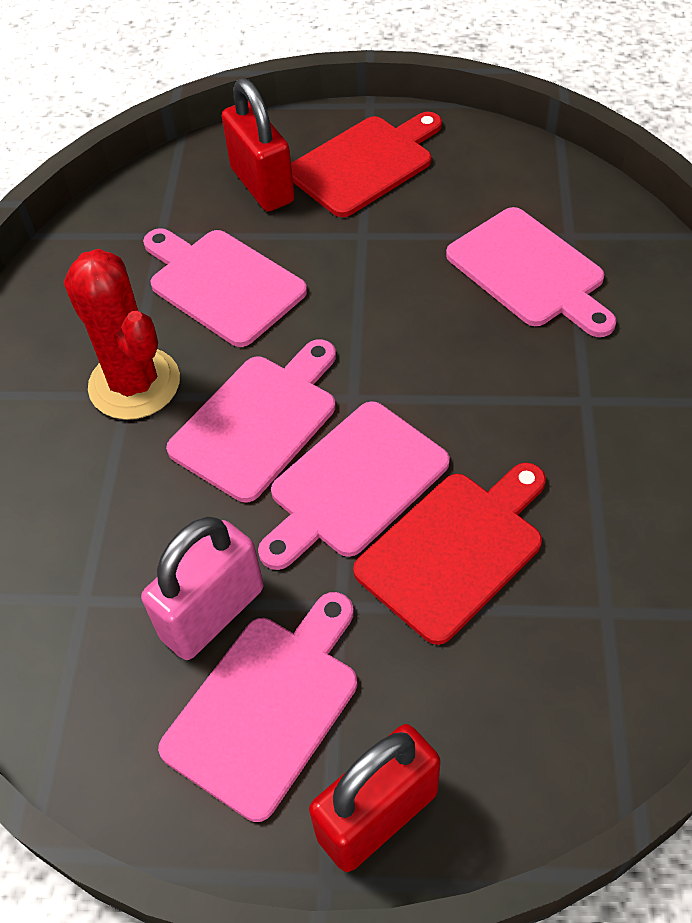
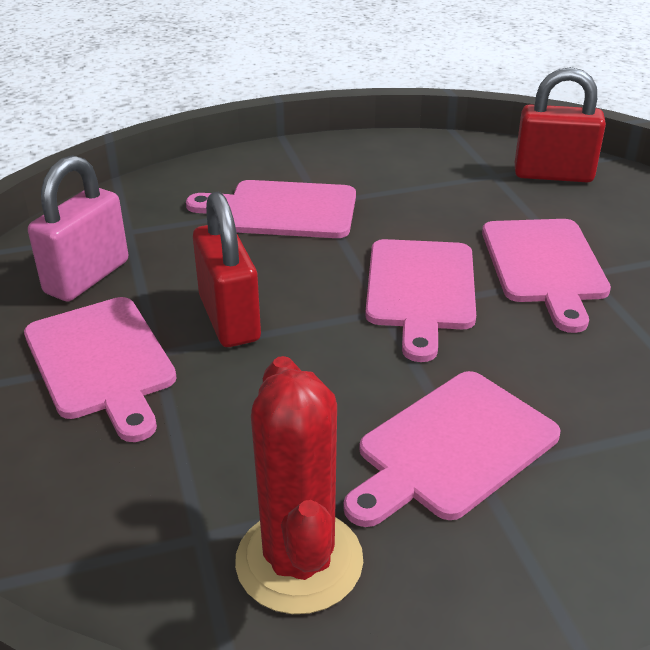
red cutting board: 2 -> 0

